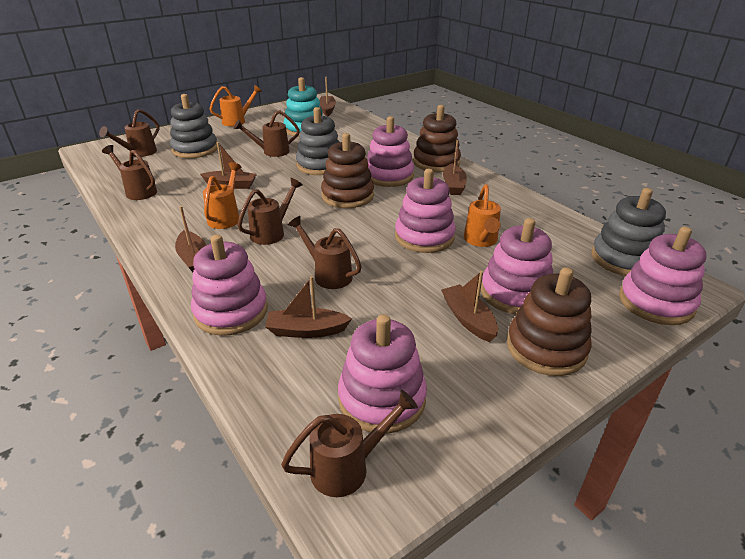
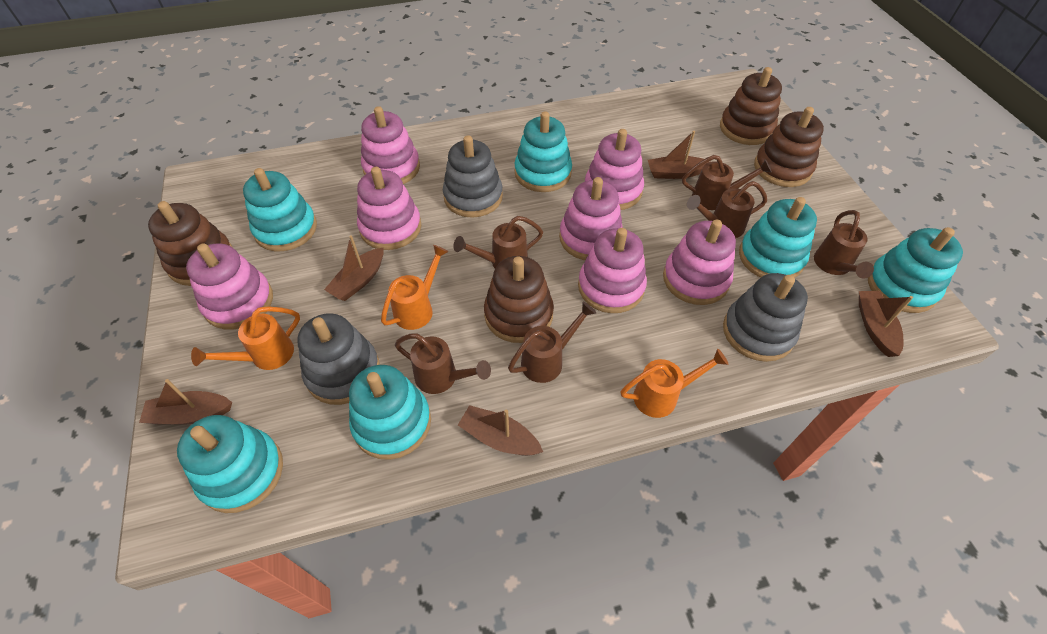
brown boat: 6 -> 5
brown stacking toy: 3 -> 4
pink stacking toy: 6 -> 7
turquoise stacking toy: 1 -> 6

